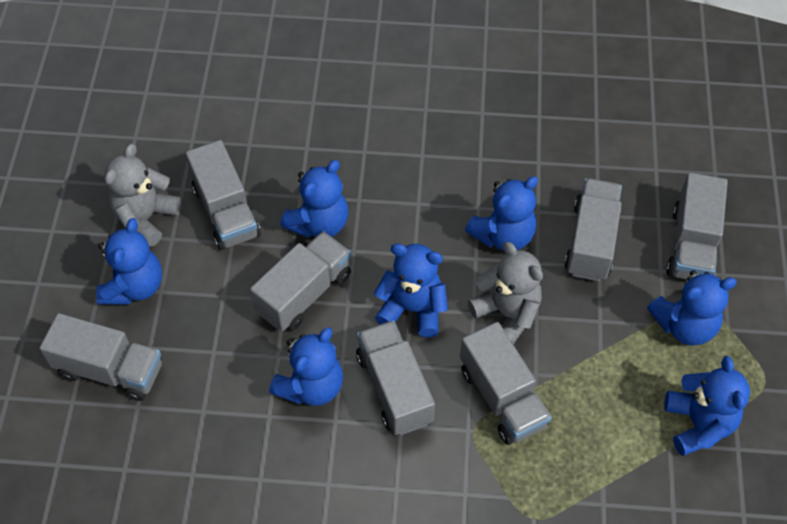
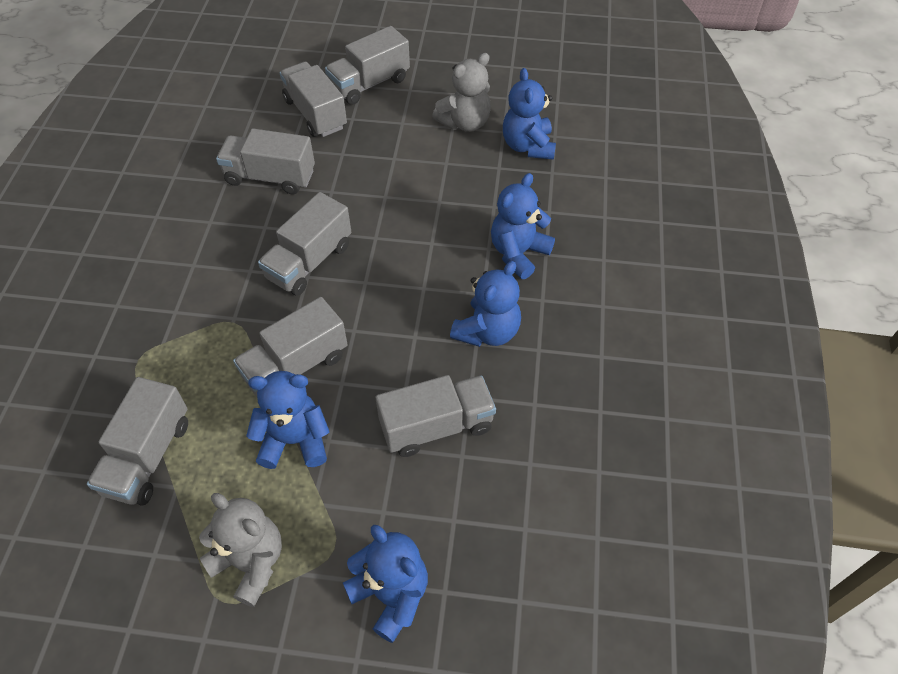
blue teddy bear: 7 -> 5

